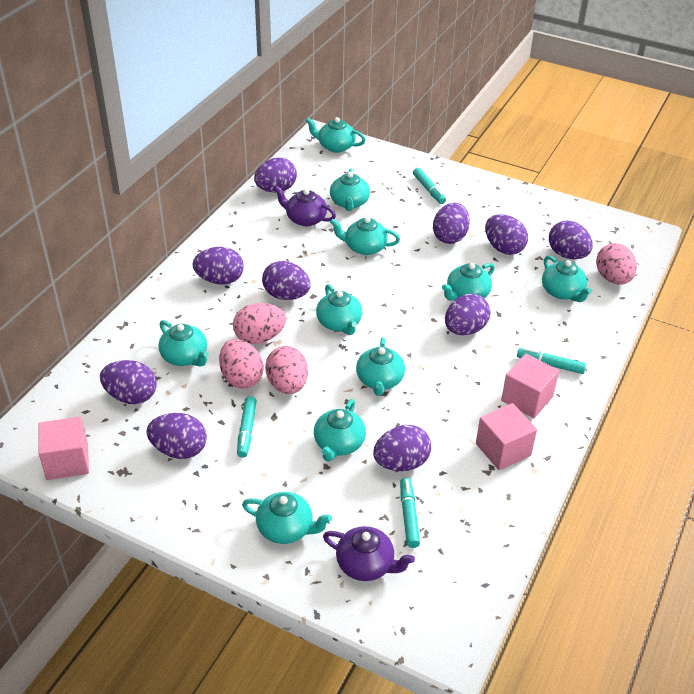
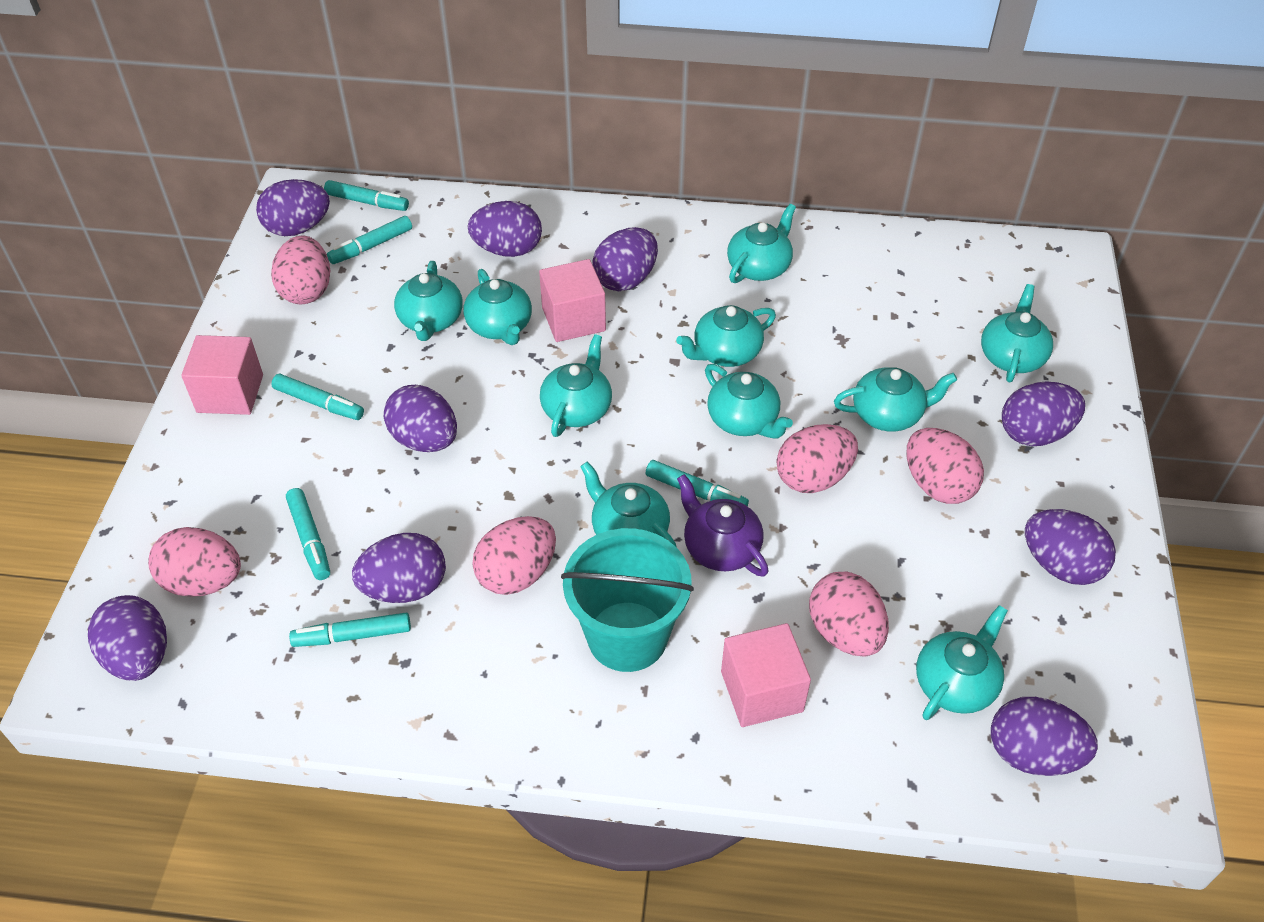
pink egg: 4 -> 6
purple egg: 10 -> 9
purple teapot: 2 -> 1
turquoise bucket: 0 -> 1
turquoise marker: 4 -> 6

